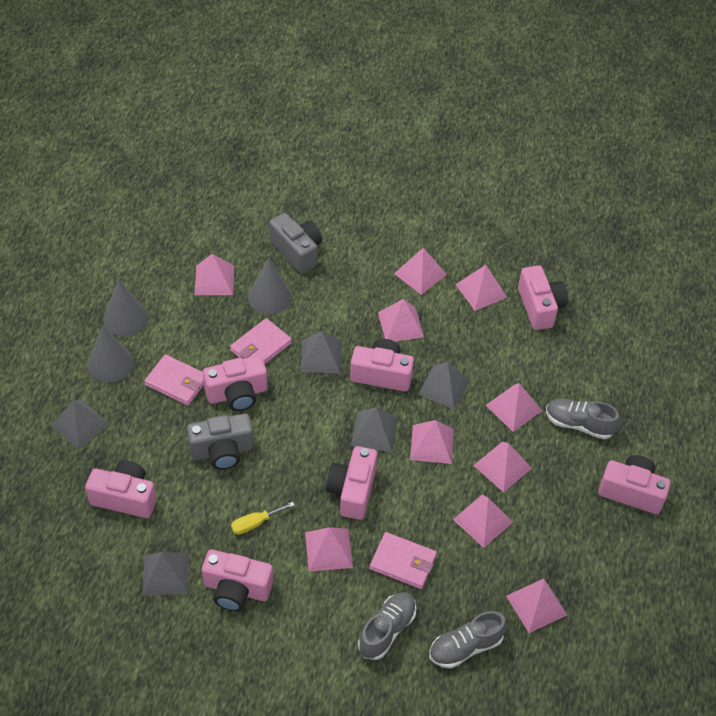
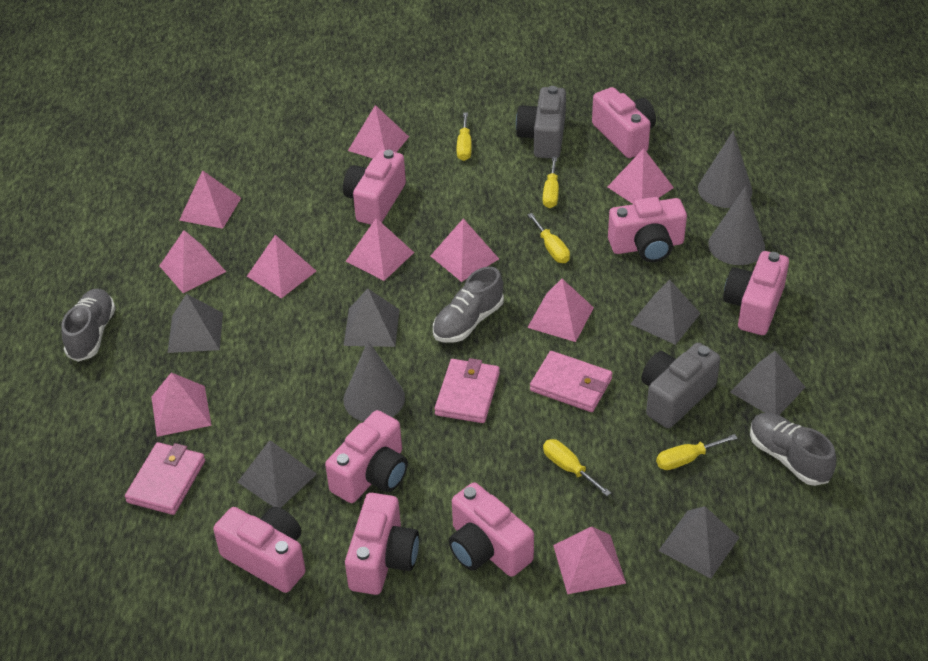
grey pyramid: 5 -> 6
pink camera: 7 -> 8
yellow screwdriver: 1 -> 5

